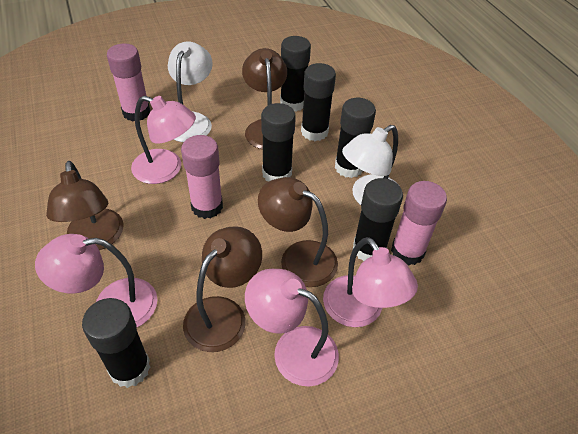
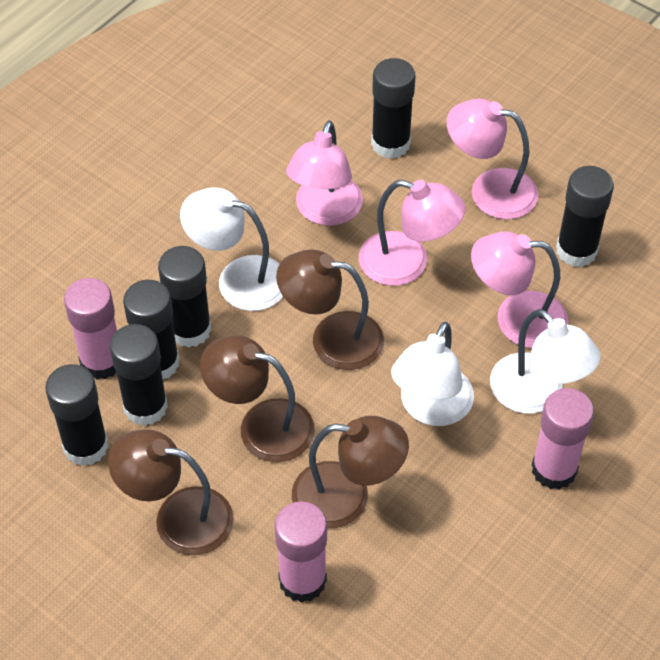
white lamp: 2 -> 3

